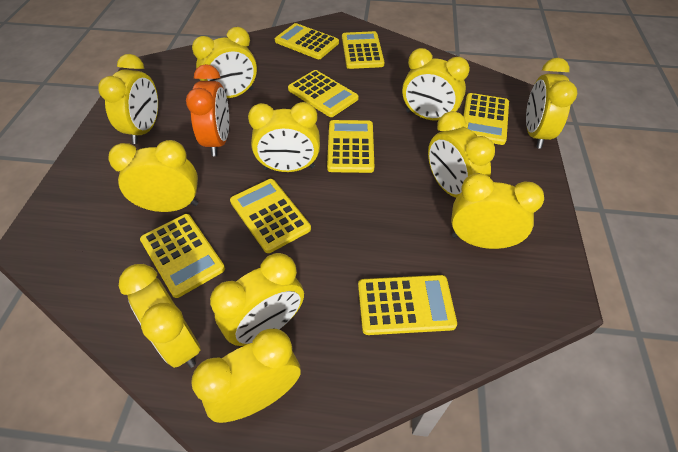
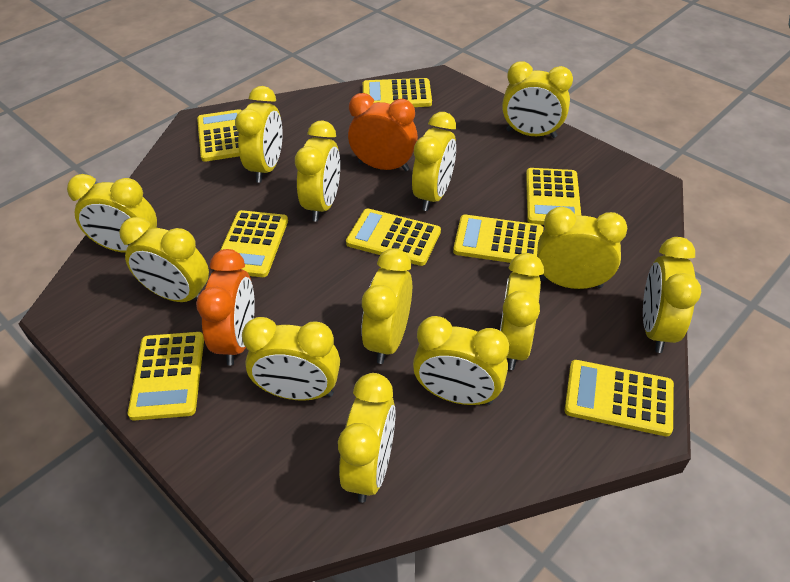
orange clock: 1 -> 2
yellow clock: 11 -> 13

